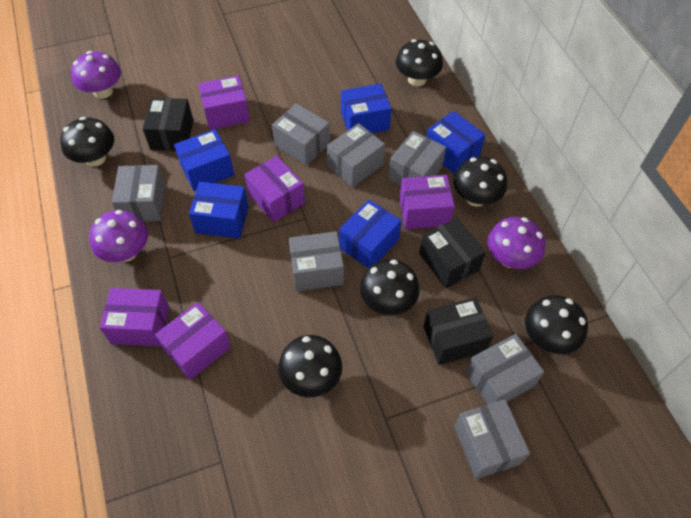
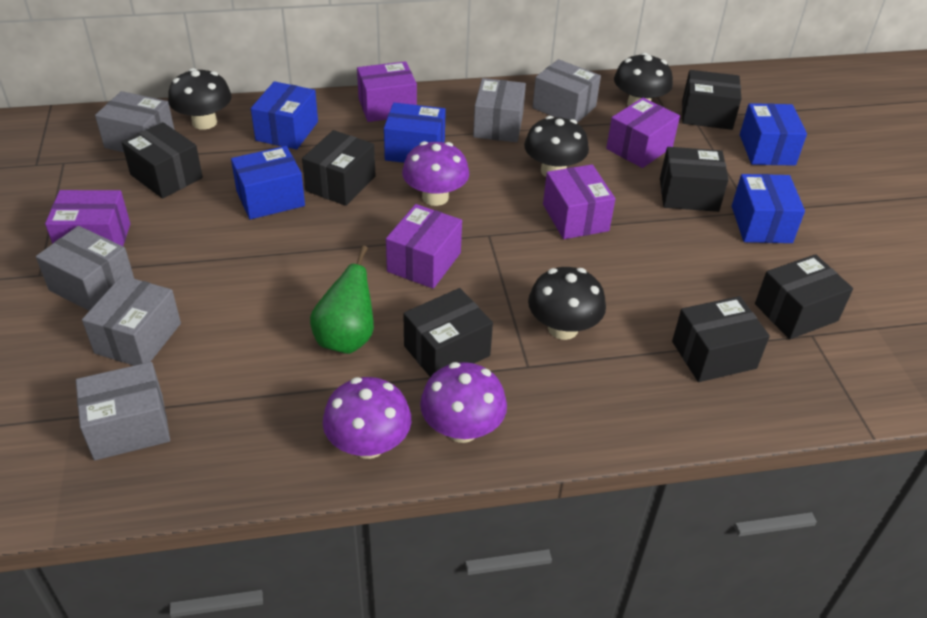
black box: 3 -> 7
black mushroom: 6 -> 4
green pear: 0 -> 1
grey box: 7 -> 6

